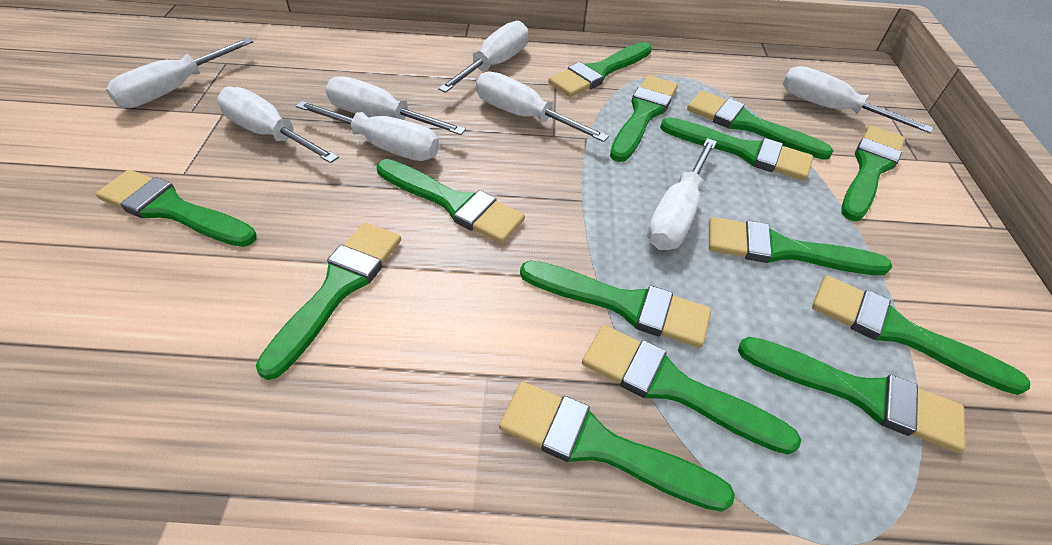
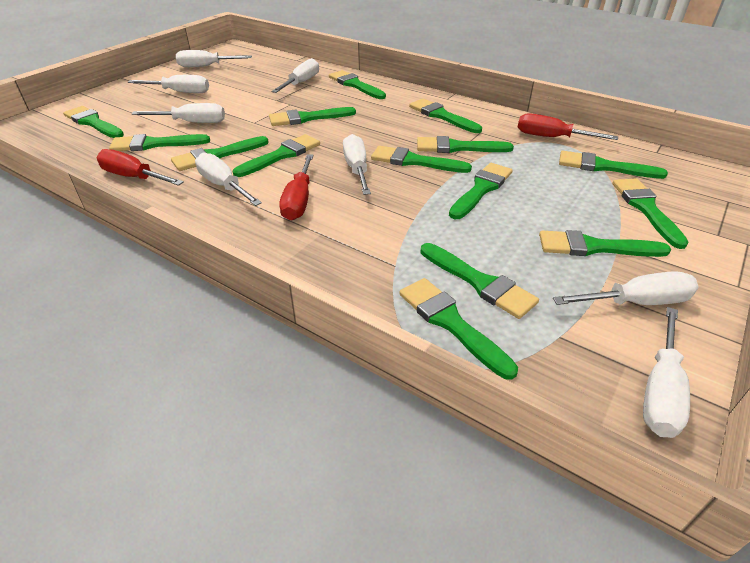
green brush: 14 -> 15
red screwdriver: 0 -> 3

